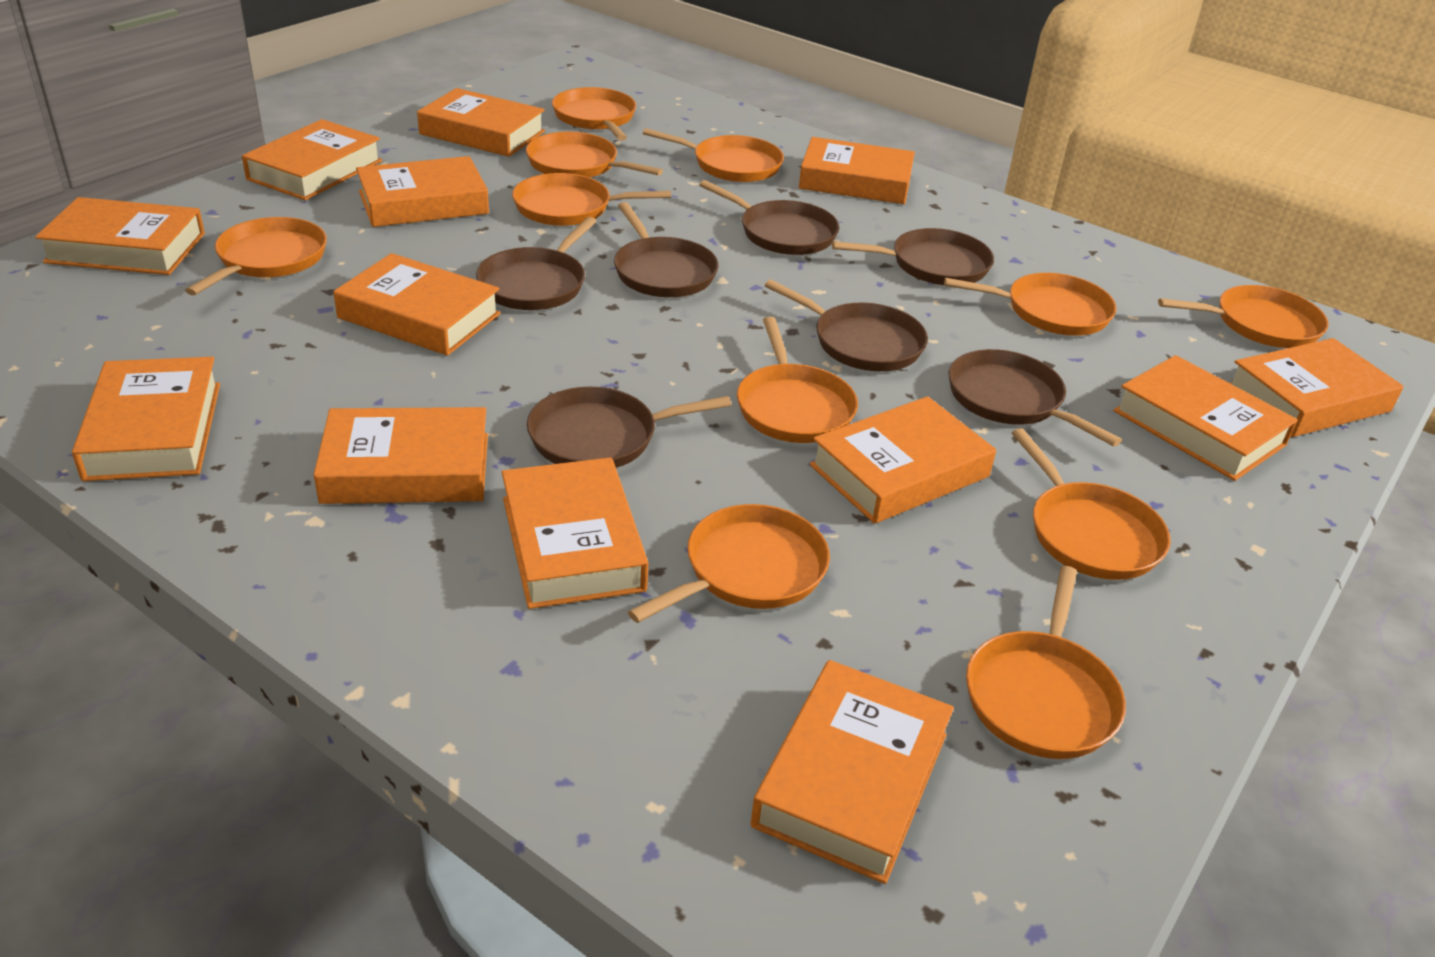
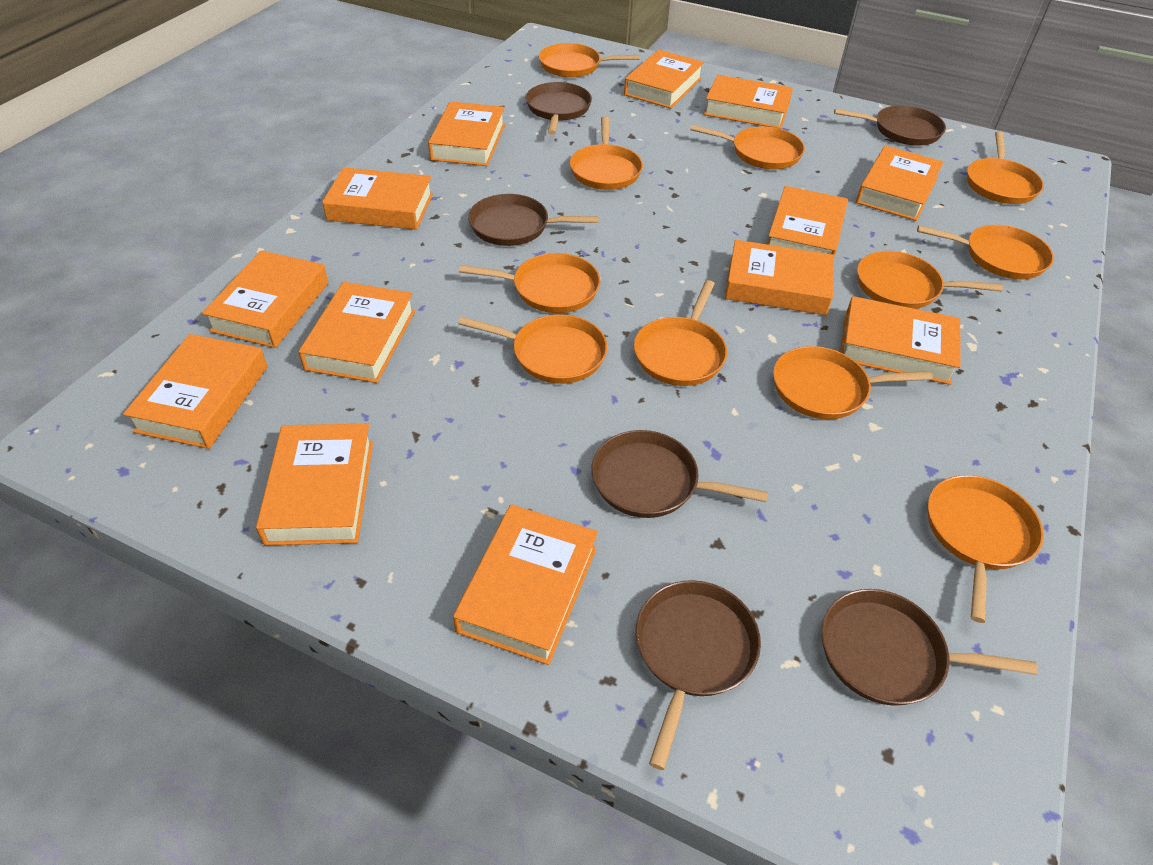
brown pan: 7 -> 6

